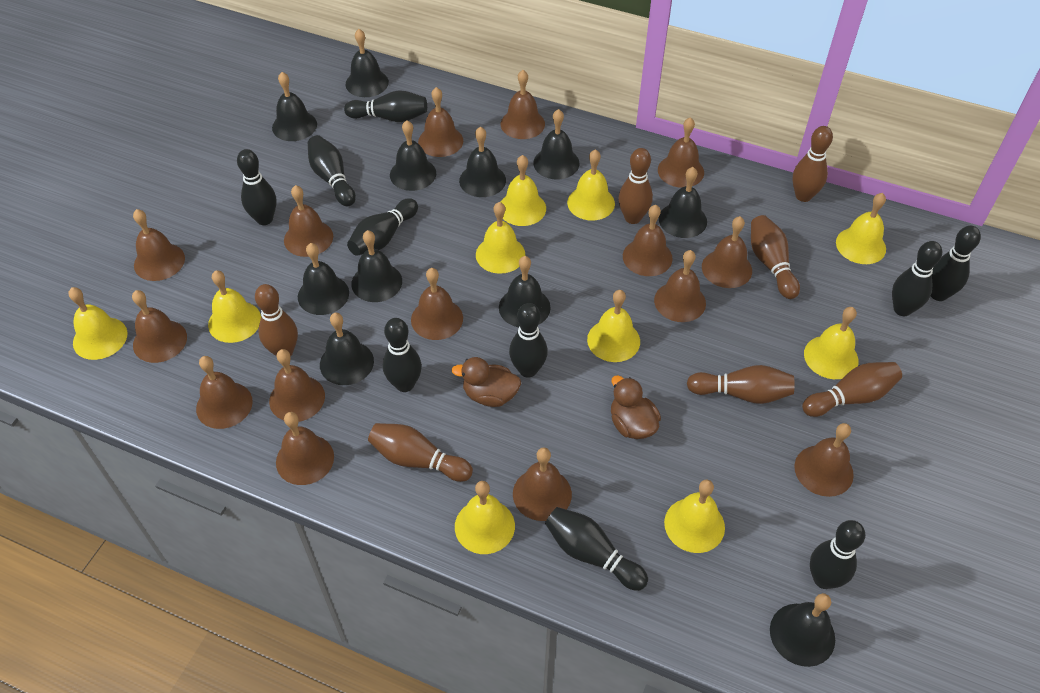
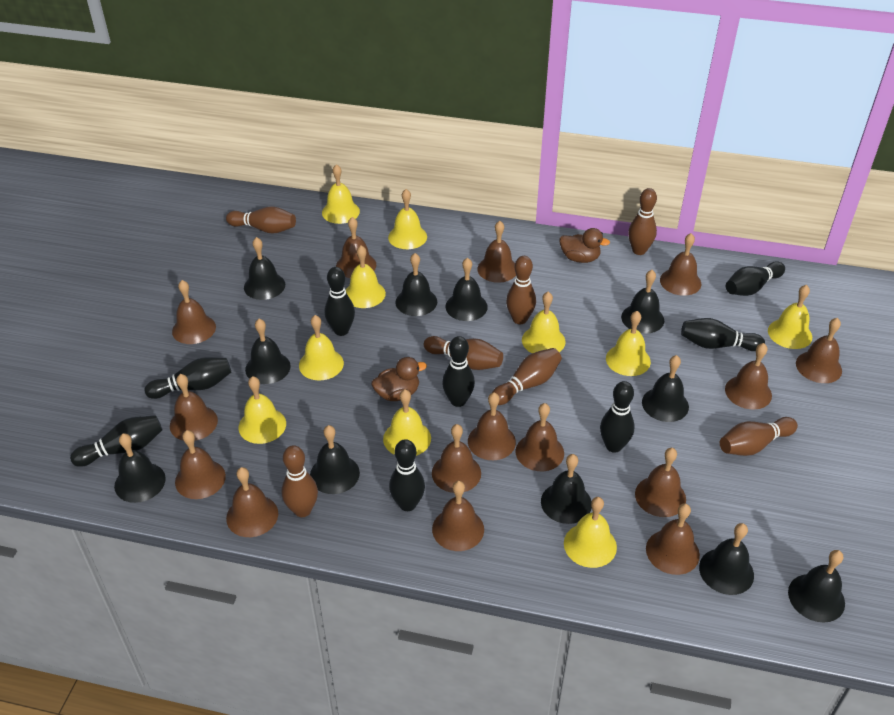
black bowling pin: 10 -> 8

